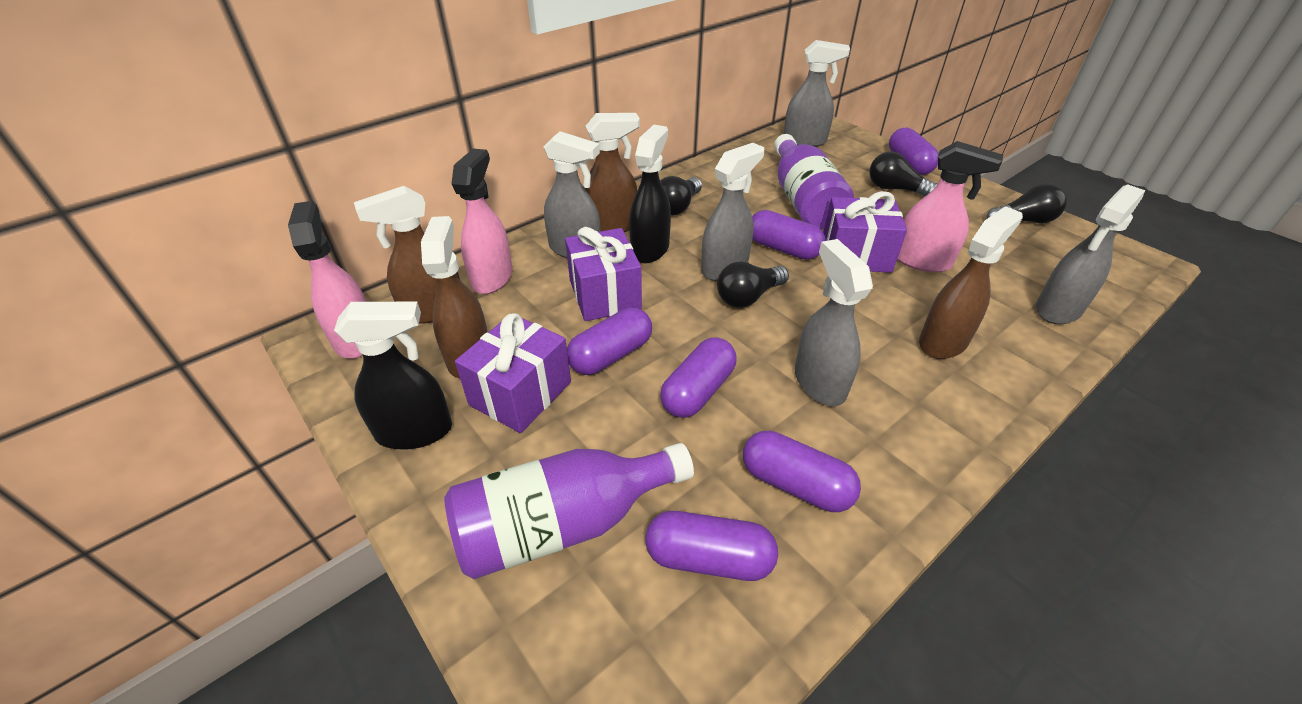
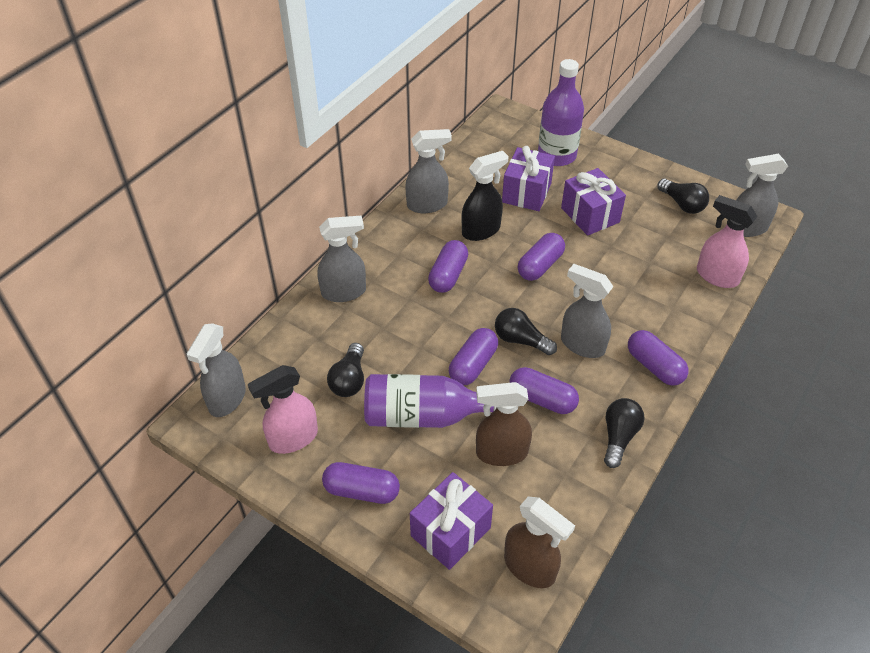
black spray bottle: 2 -> 1
brown spray bottle: 4 -> 2
pink spray bottle: 3 -> 2

